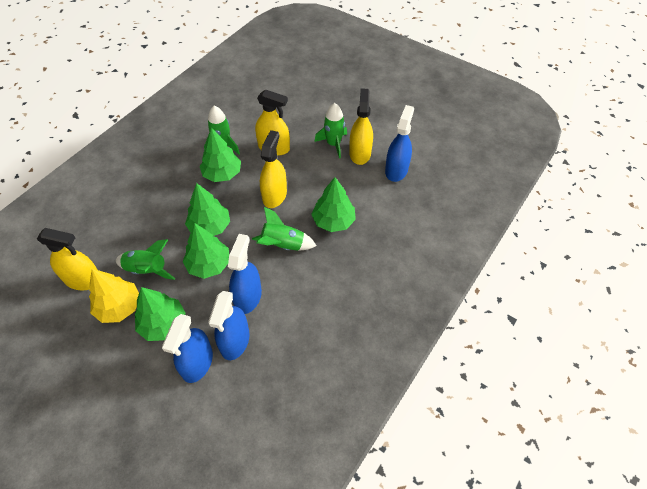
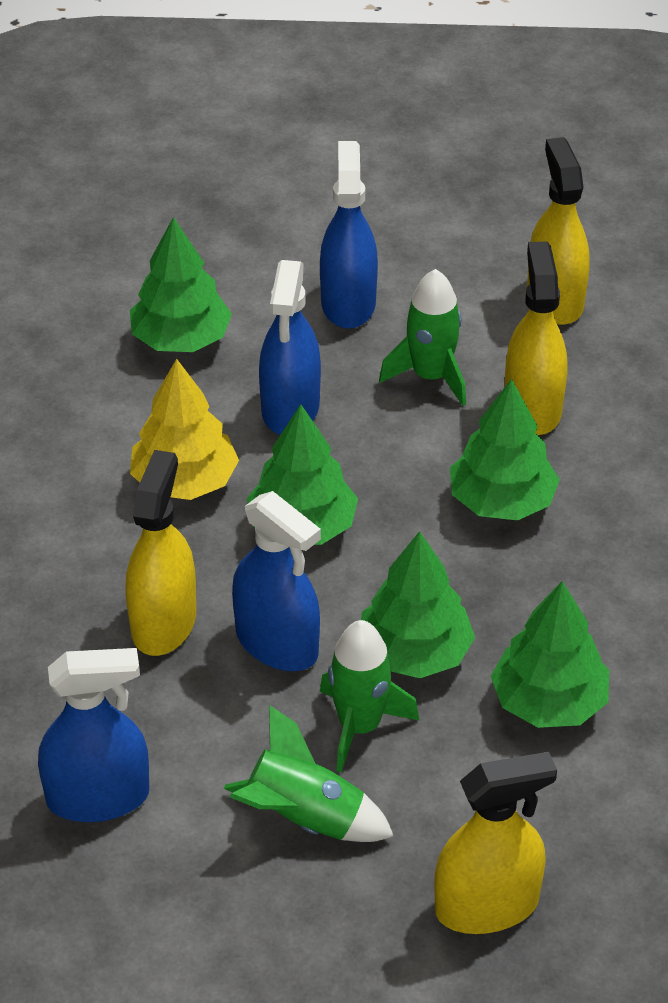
green rocket: 4 -> 3

